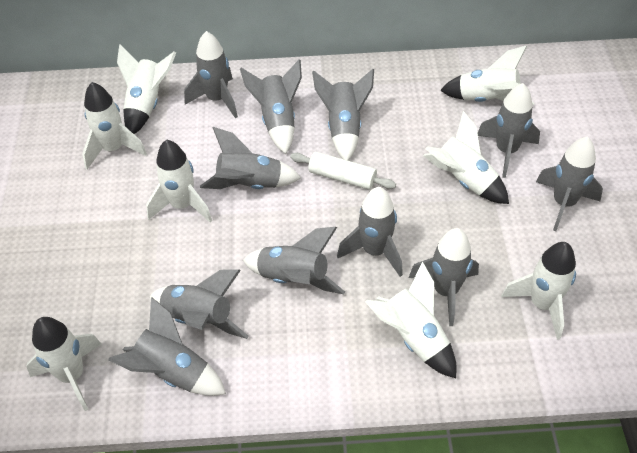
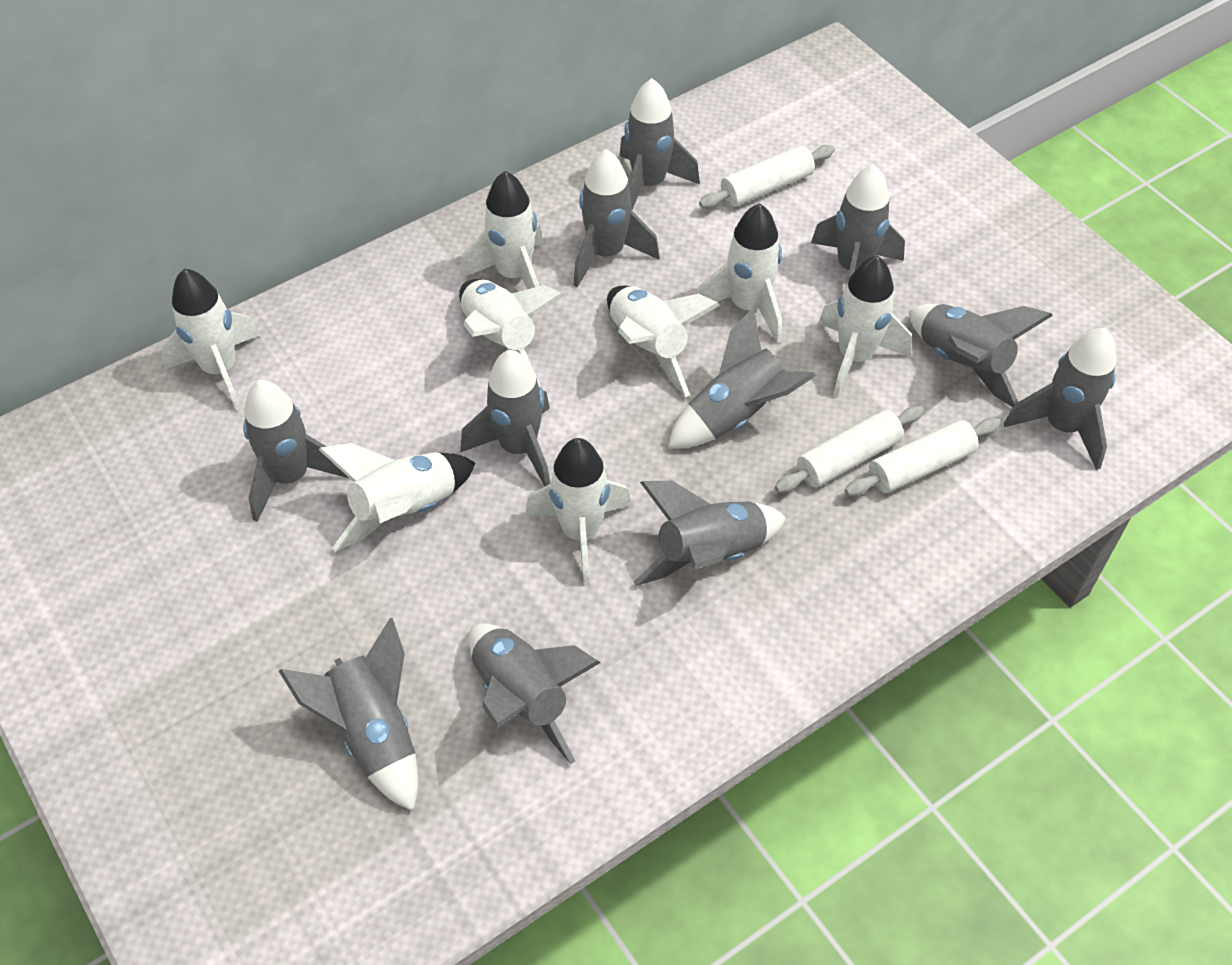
white rolling pin: 1 -> 3

